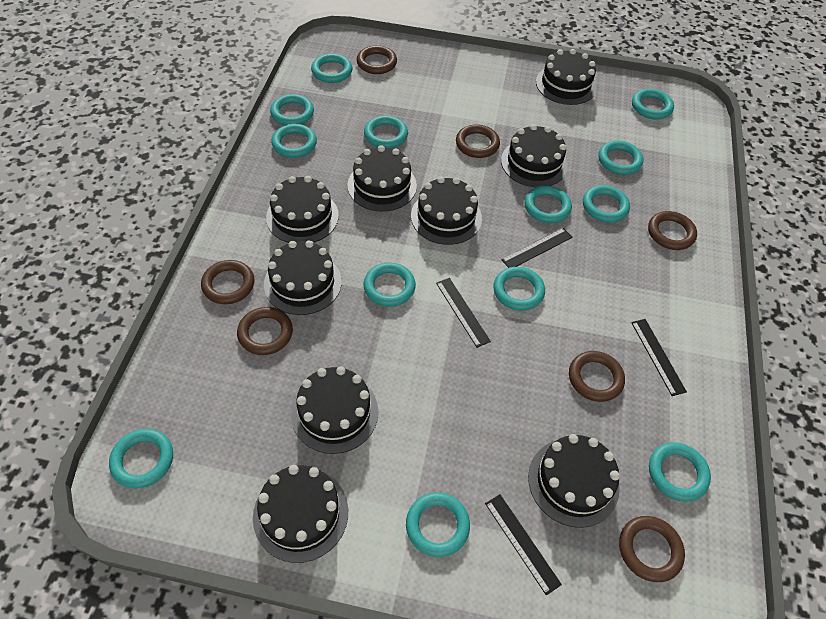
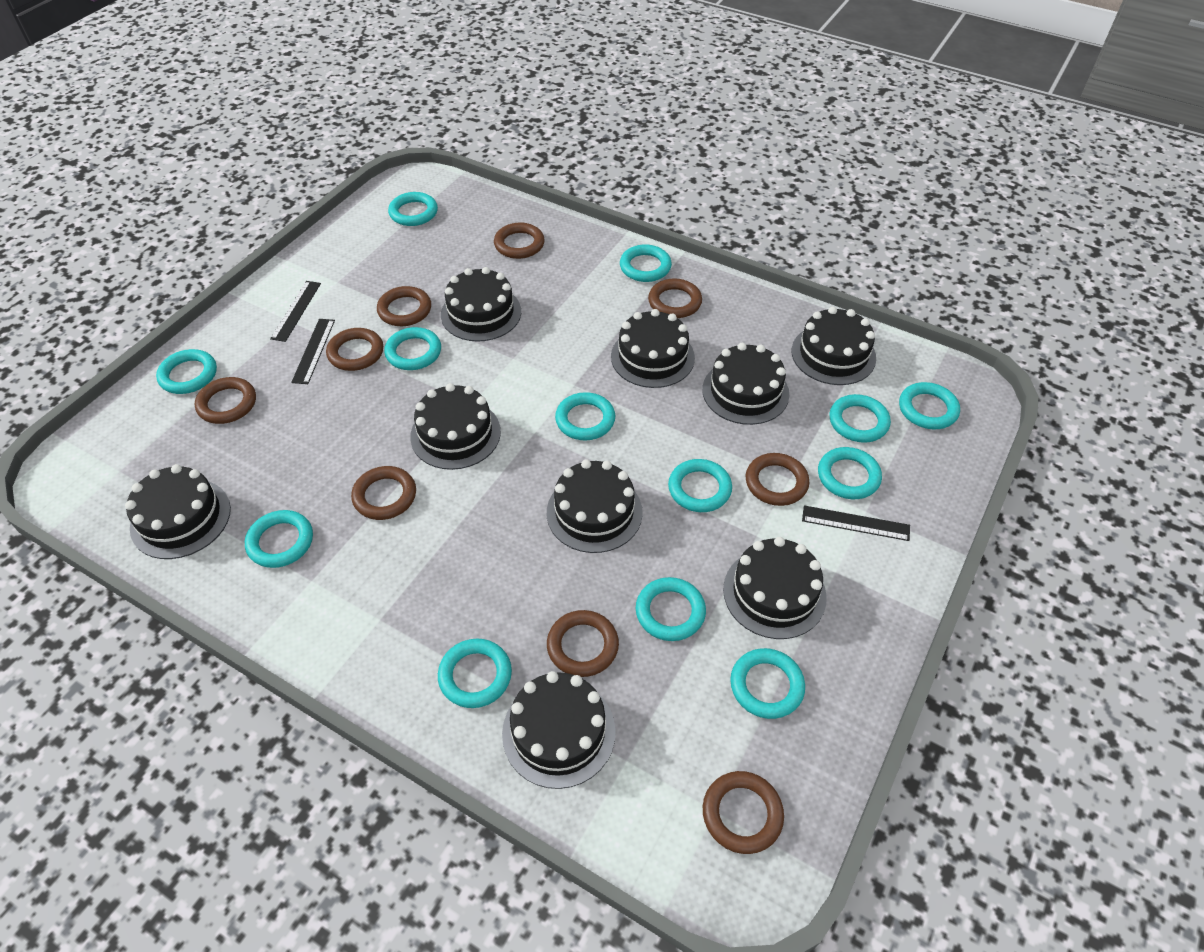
black ruler: 4 -> 3
brown ring: 7 -> 9

